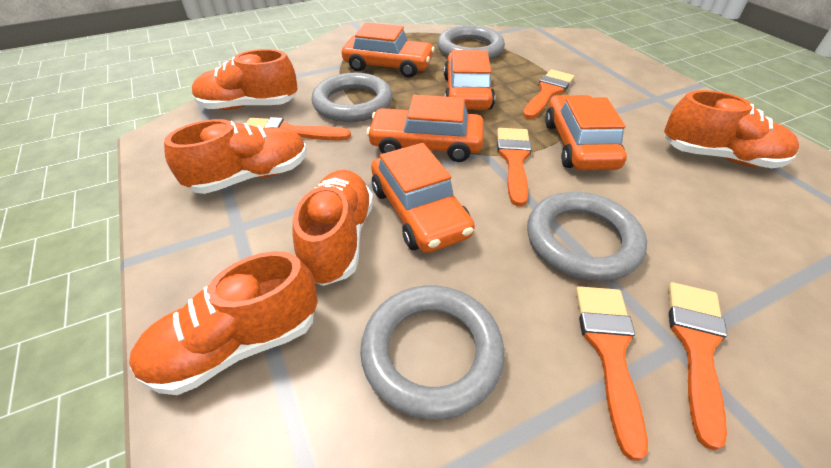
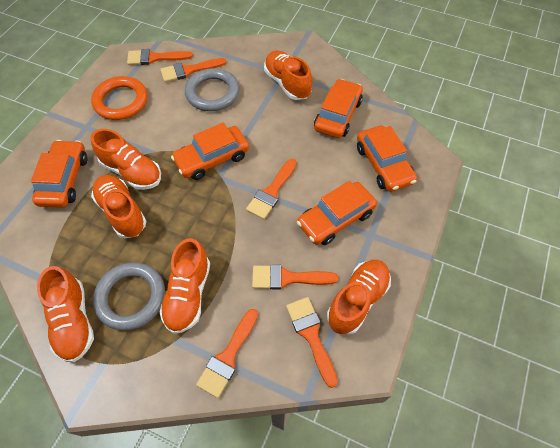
grey ring: 4 -> 2
orange brush: 5 -> 6
orange ring: 0 -> 1
orange shoe: 5 -> 6

